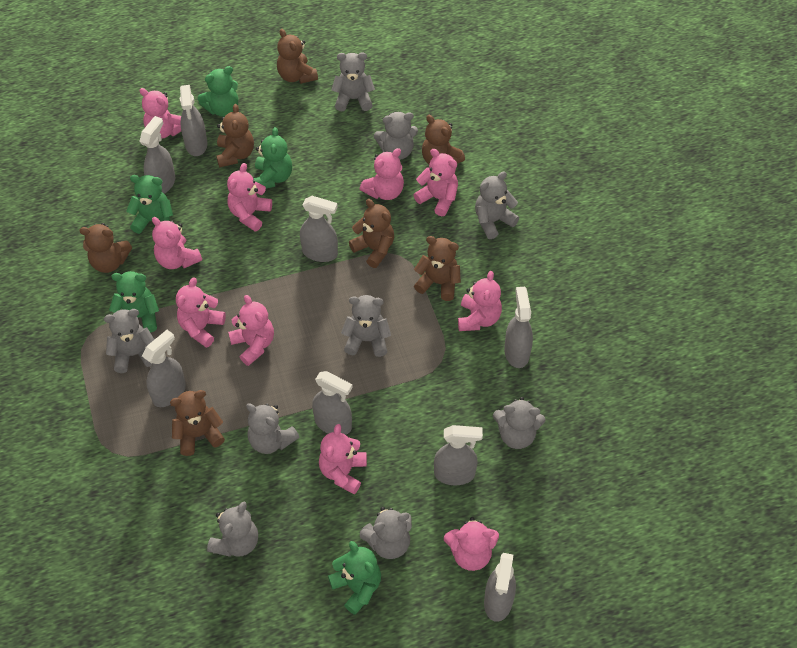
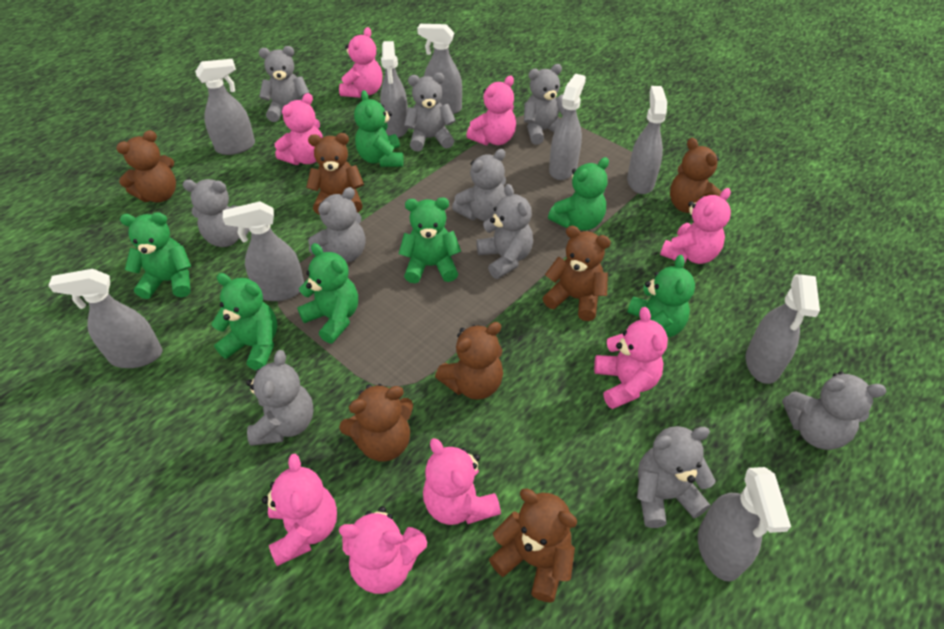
green teddy bear: 5 -> 7
grey spray bottle: 8 -> 9
grey teddy bear: 9 -> 10
pink teddy bear: 10 -> 8

